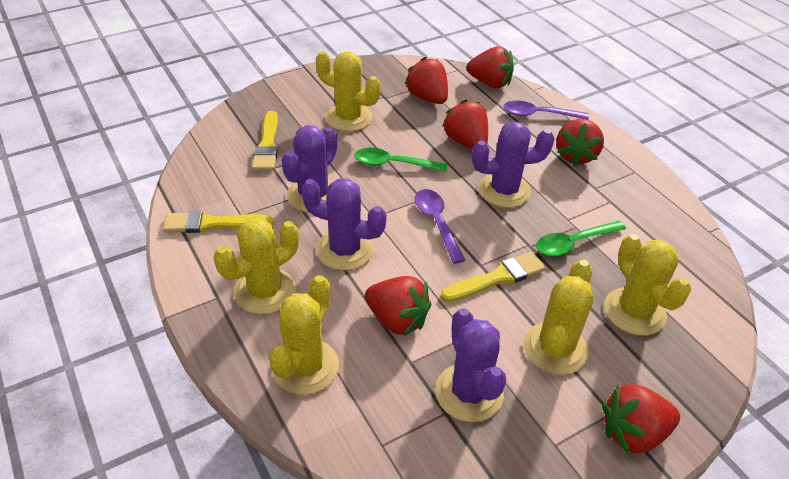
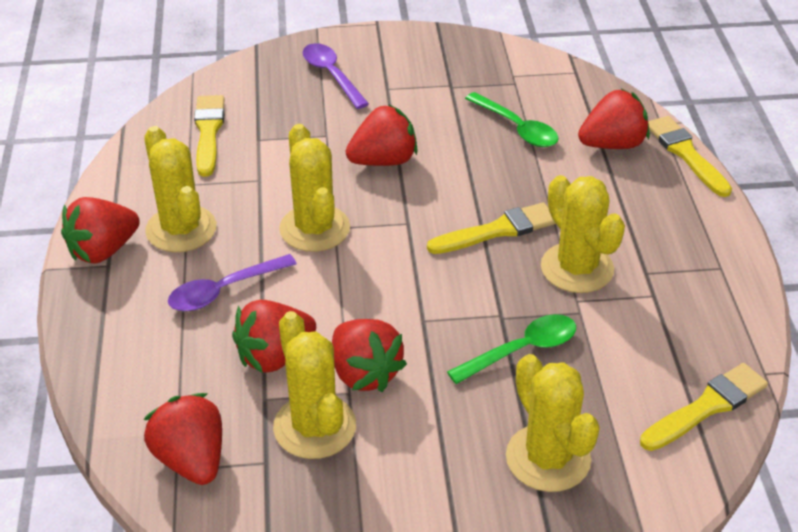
purple cactus: 4 -> 0
yellow brush: 3 -> 4

